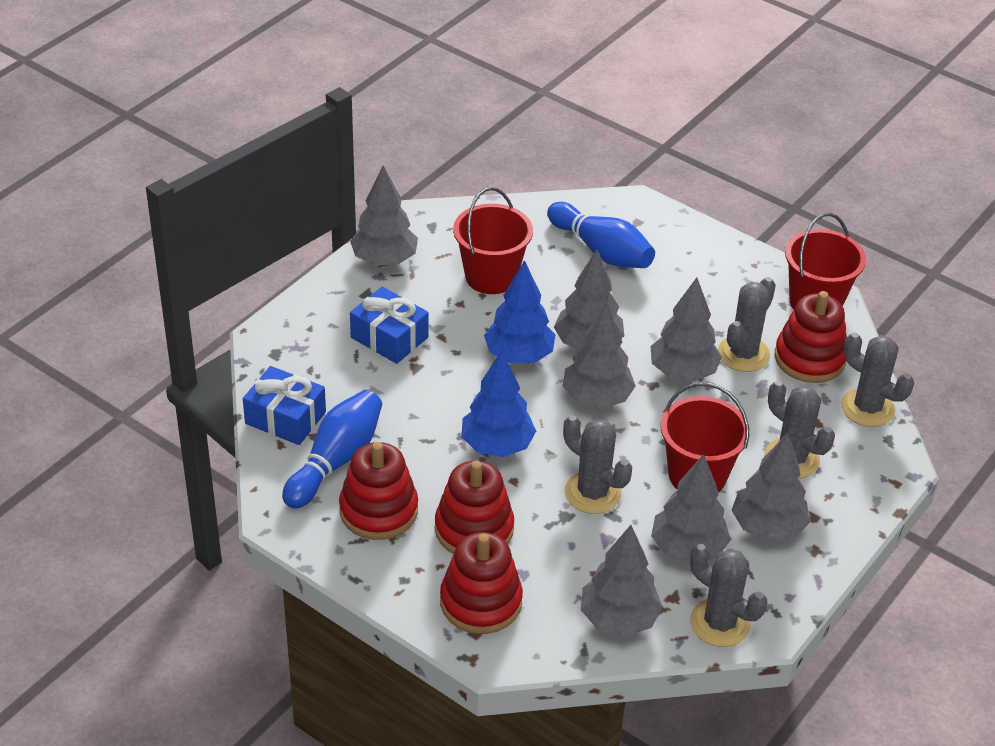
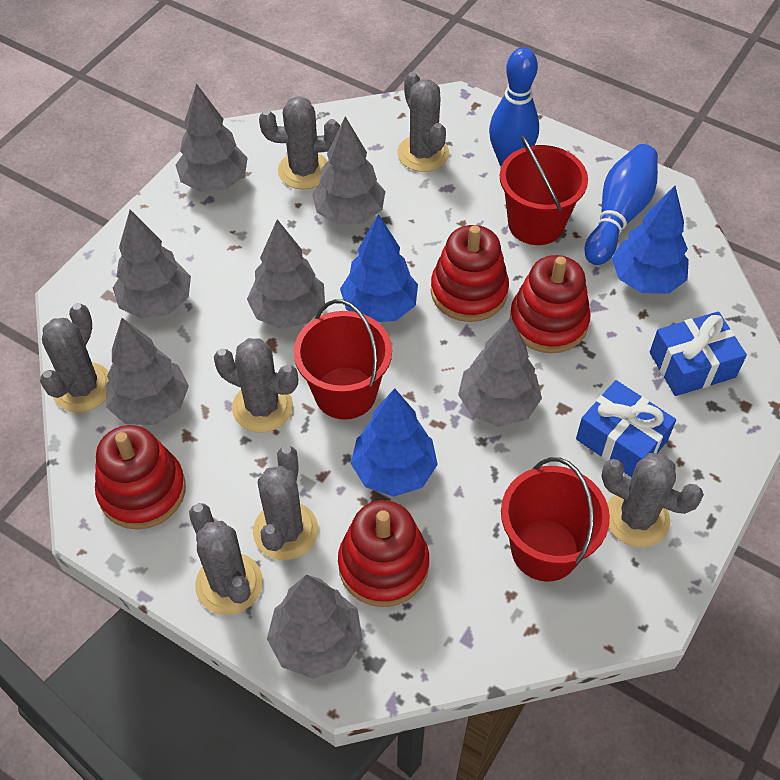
blue tree: 2 -> 3
grey cactus: 5 -> 7

